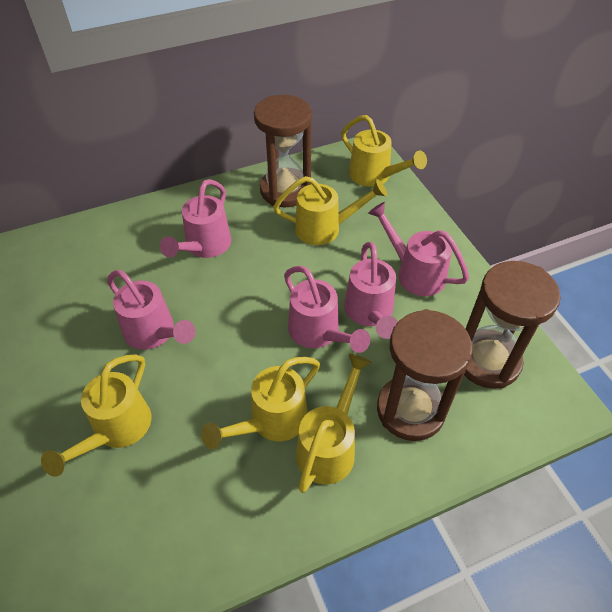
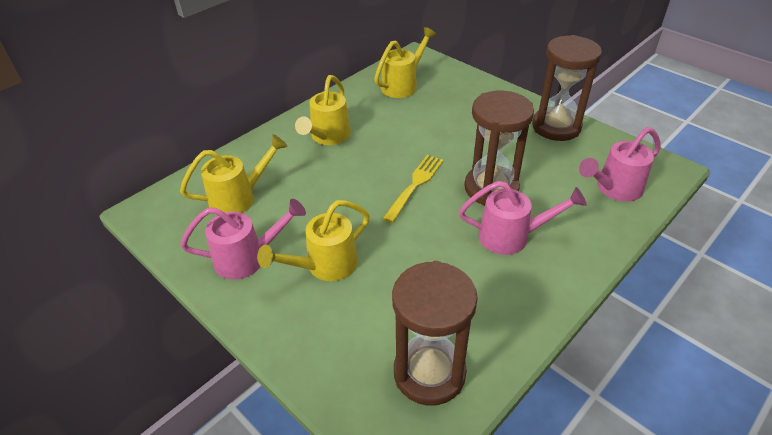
pink watering can: 5 -> 3
yellow fork: 0 -> 1
yellow watering can: 5 -> 4

